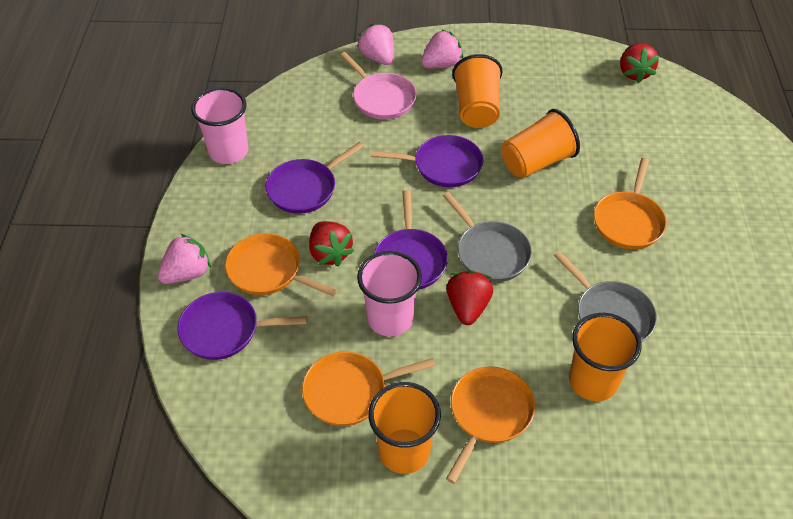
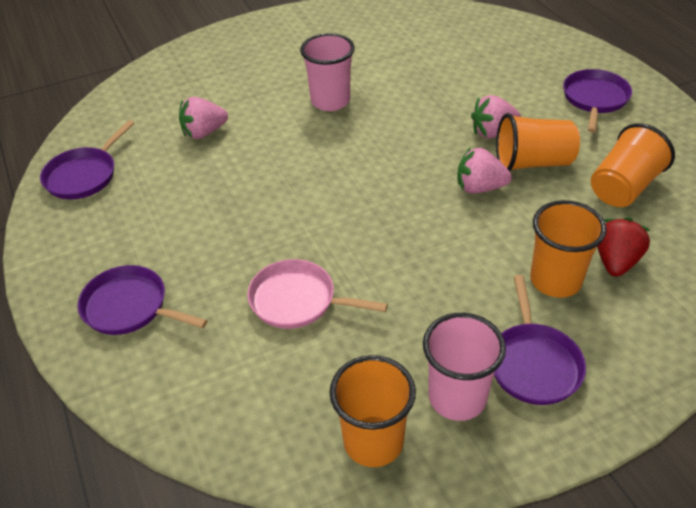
grey pan: 2 -> 0
orange pan: 4 -> 0
red strawberry: 3 -> 1

